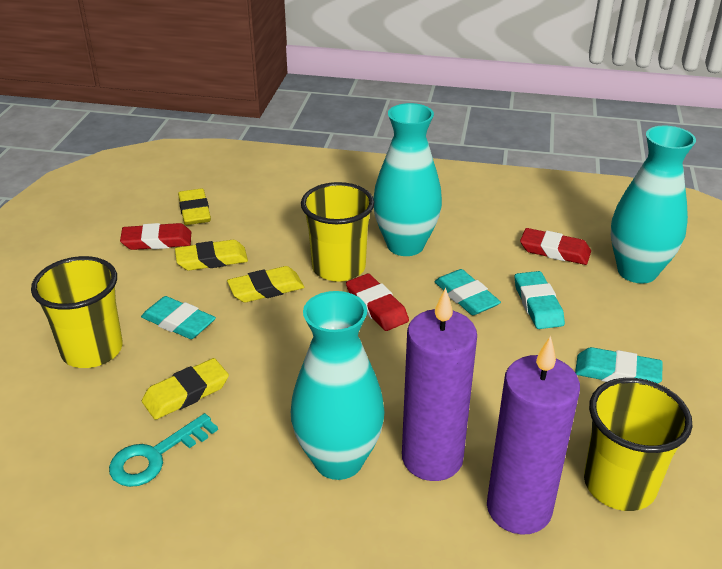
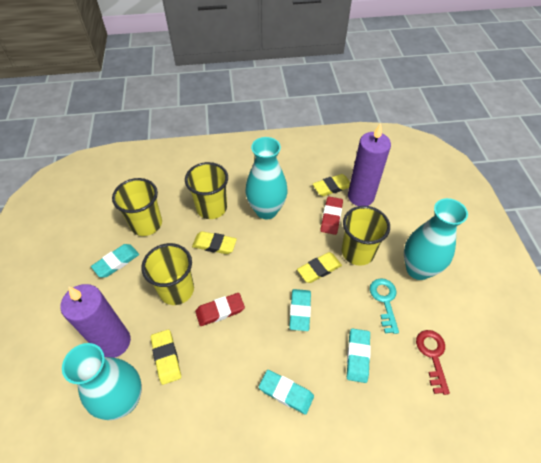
red eraser: 3 -> 2
red key: 0 -> 1
yellow cup: 3 -> 4

